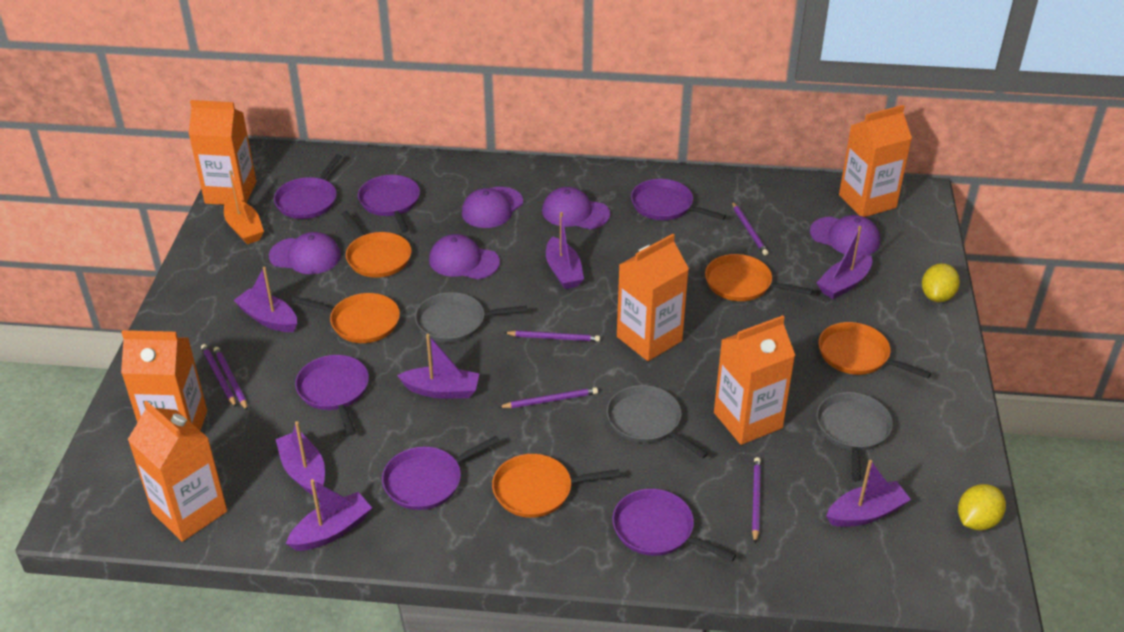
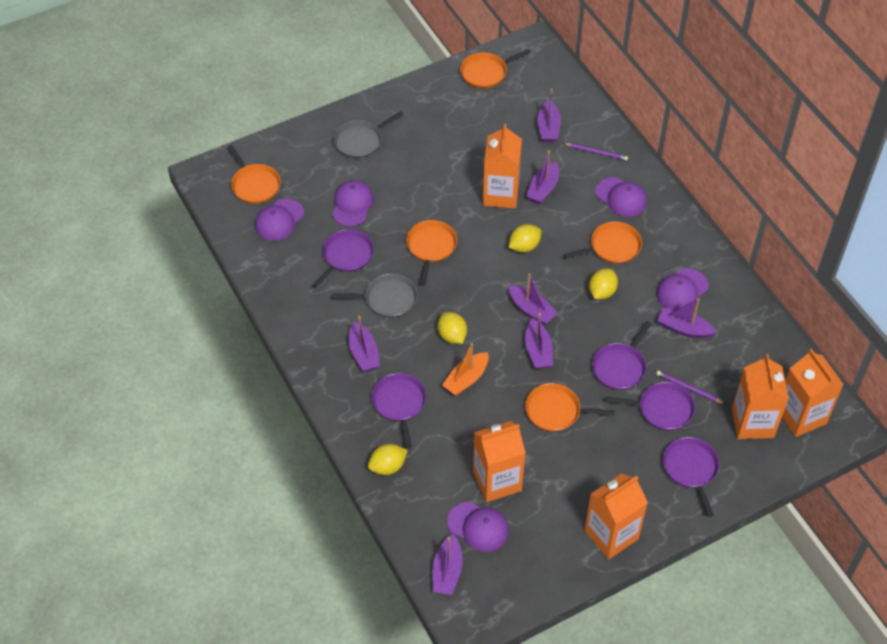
grey pan: 3 -> 2
orange carton: 6 -> 5
purple pan: 6 -> 5
purple pencil: 6 -> 2
yellow lemon: 2 -> 4

